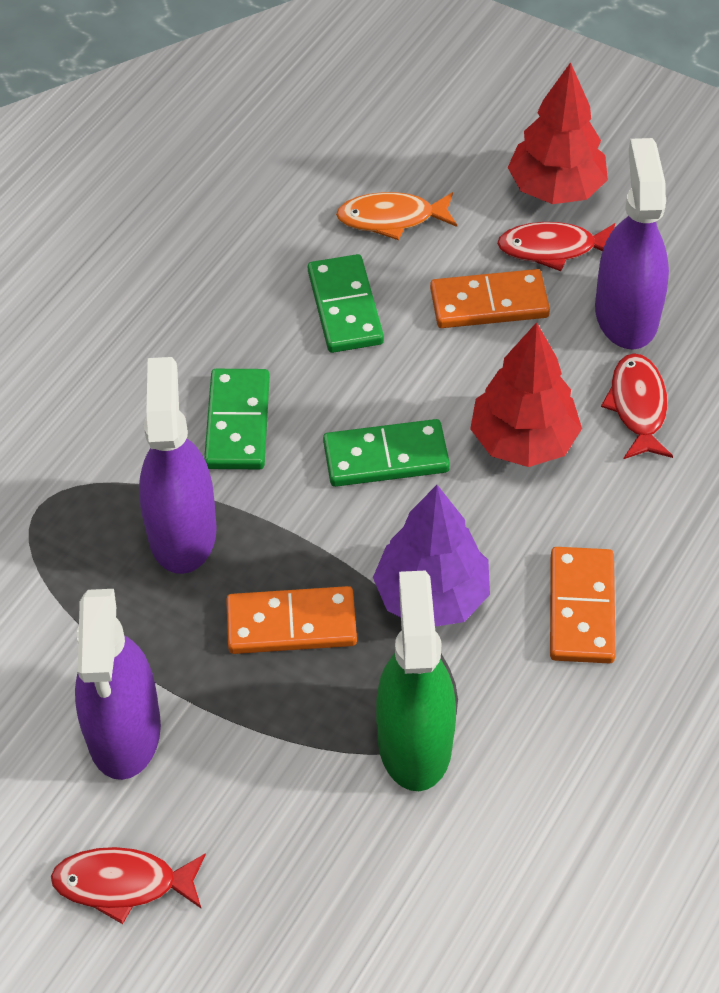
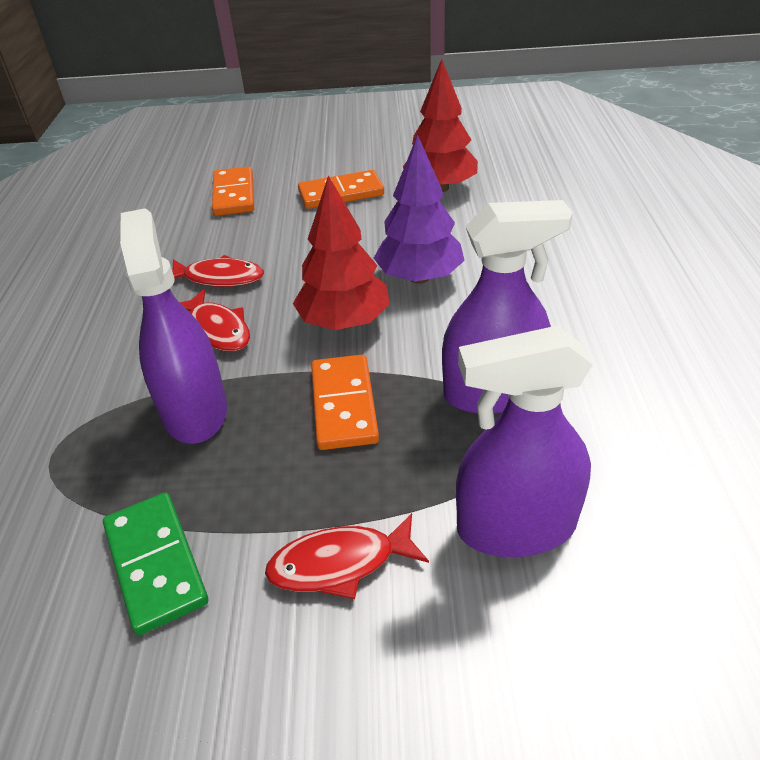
green domino: 3 -> 1
green spray bottle: 1 -> 0
orange fish: 1 -> 0

